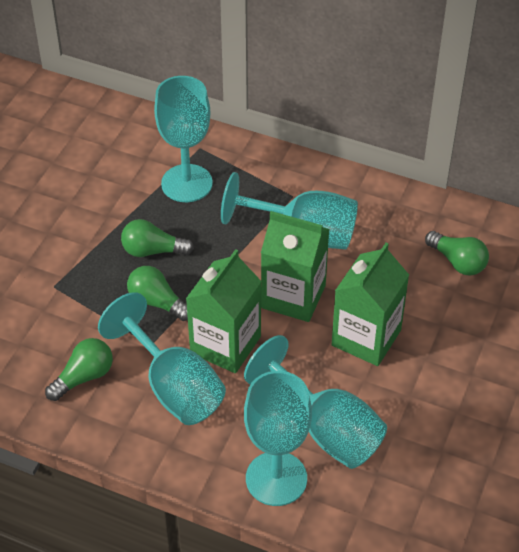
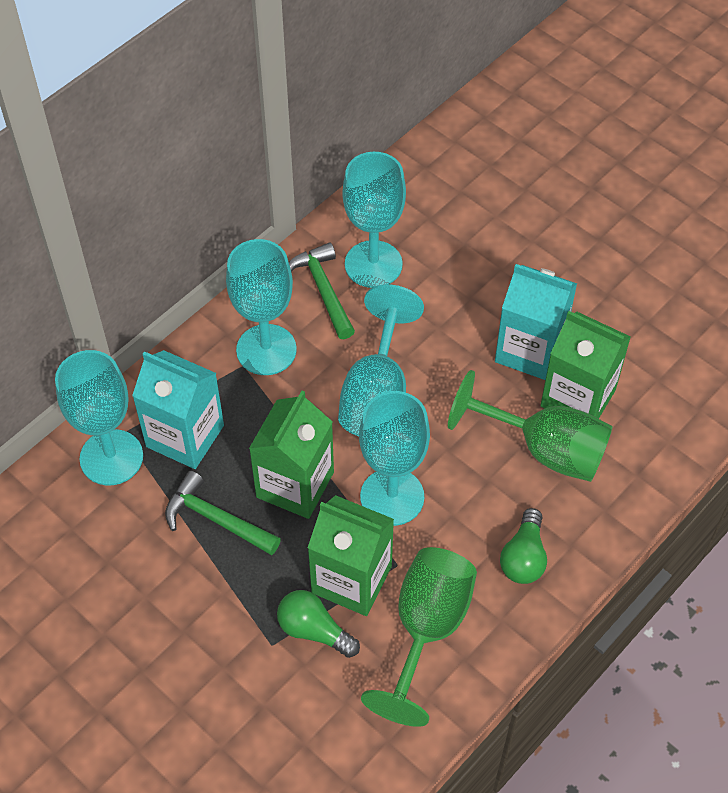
green goblet: 0 -> 2
green hammer: 0 -> 2
green light bulb: 4 -> 2
turquoise carton: 0 -> 2

